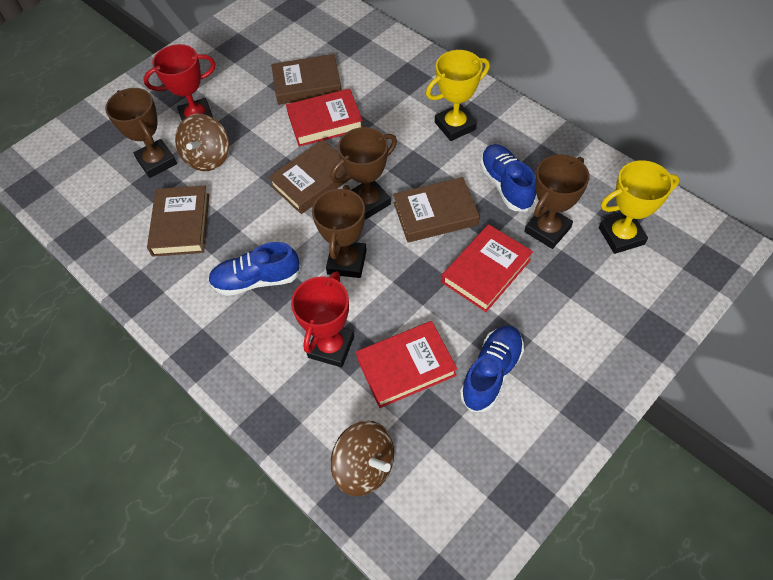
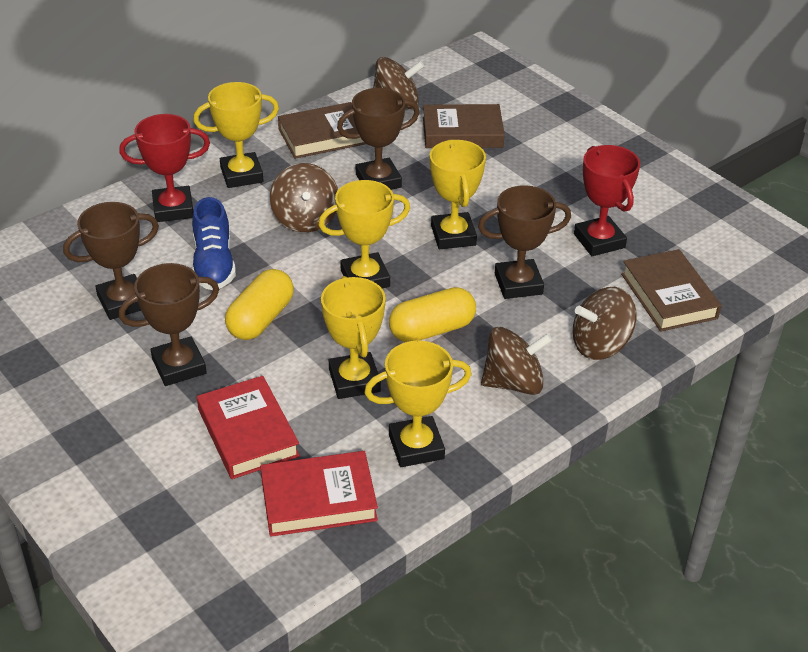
blue shoe: 3 -> 1
brown book: 4 -> 3
brown spinning top: 2 -> 4
red book: 3 -> 2
yellow capsule: 0 -> 2
yellow trophy: 2 -> 5

